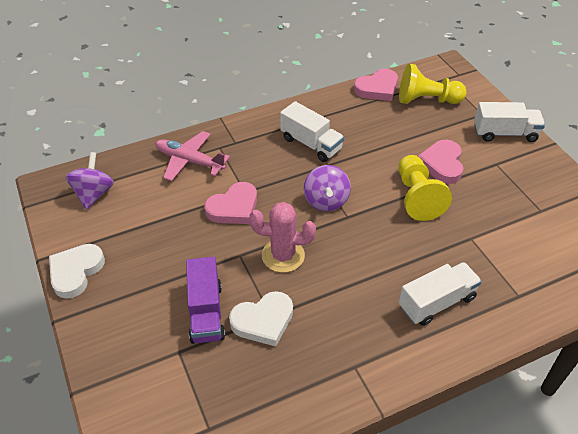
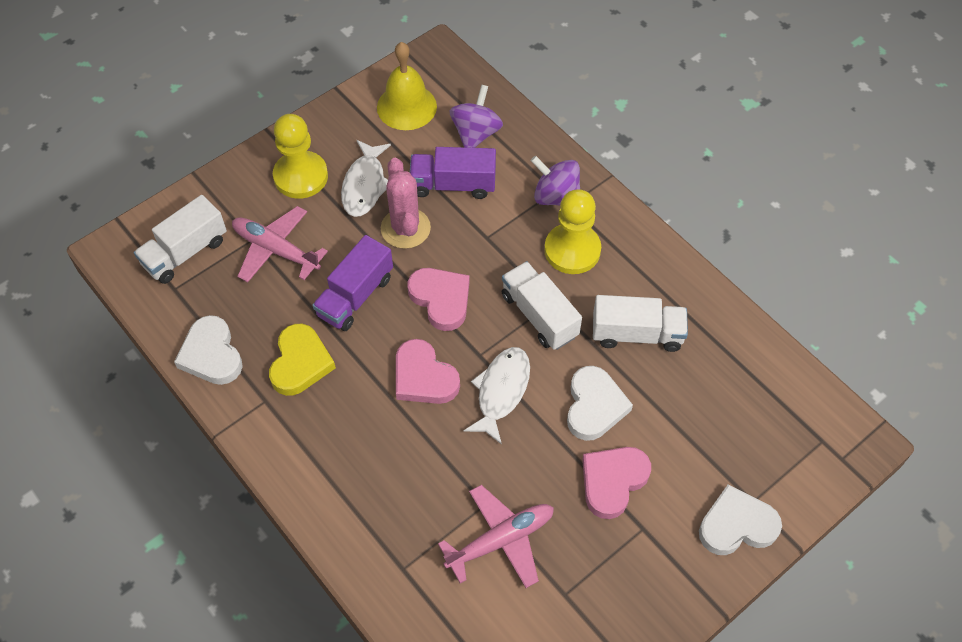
pink plane: 1 -> 2
purple truck: 1 -> 2
white fish: 0 -> 2
white heart: 2 -> 3
yellow bell: 0 -> 1
yellow heart: 0 -> 1

